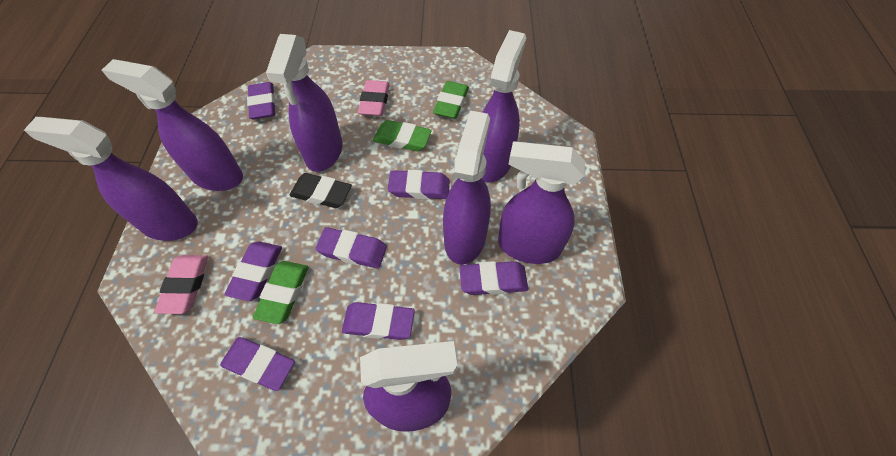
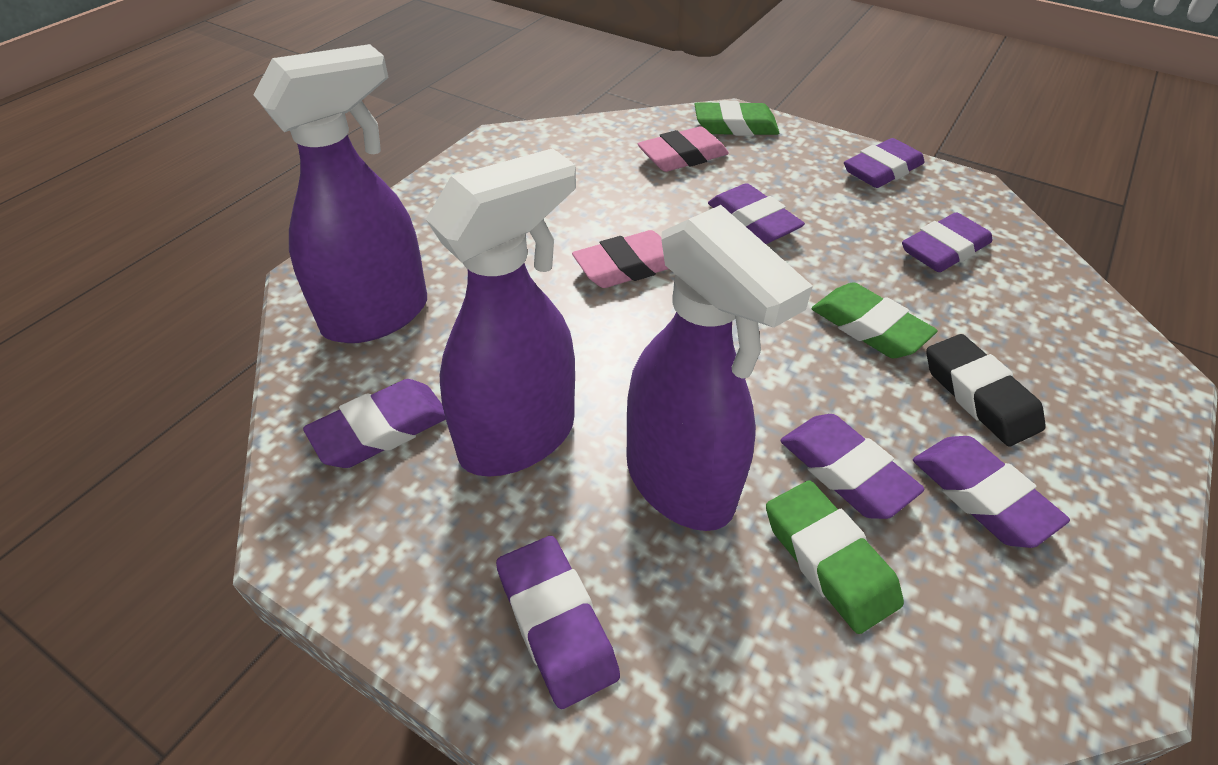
purple spray bottle: 7 -> 3

